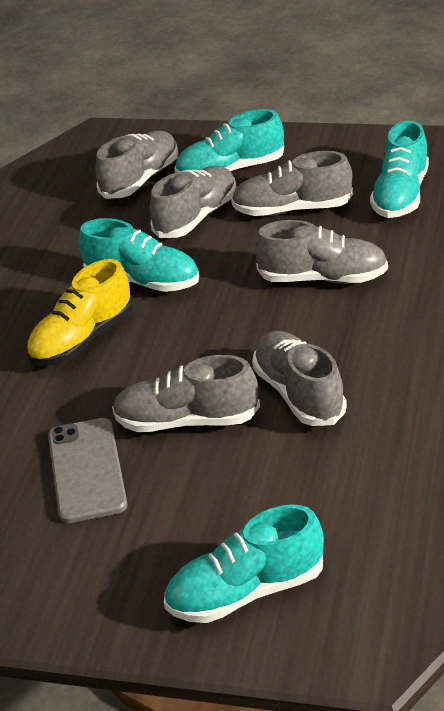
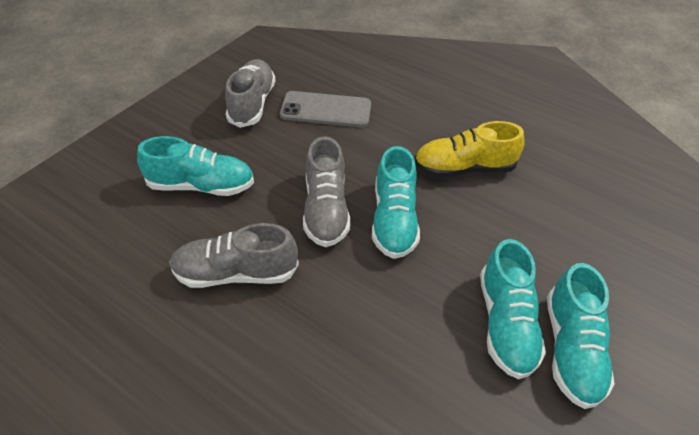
grey shoe: 6 -> 3

